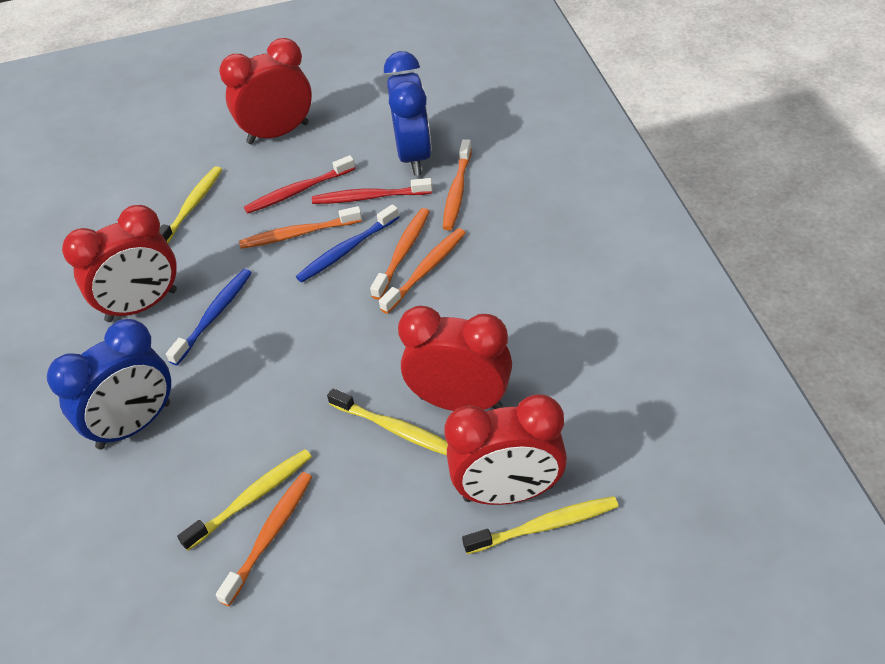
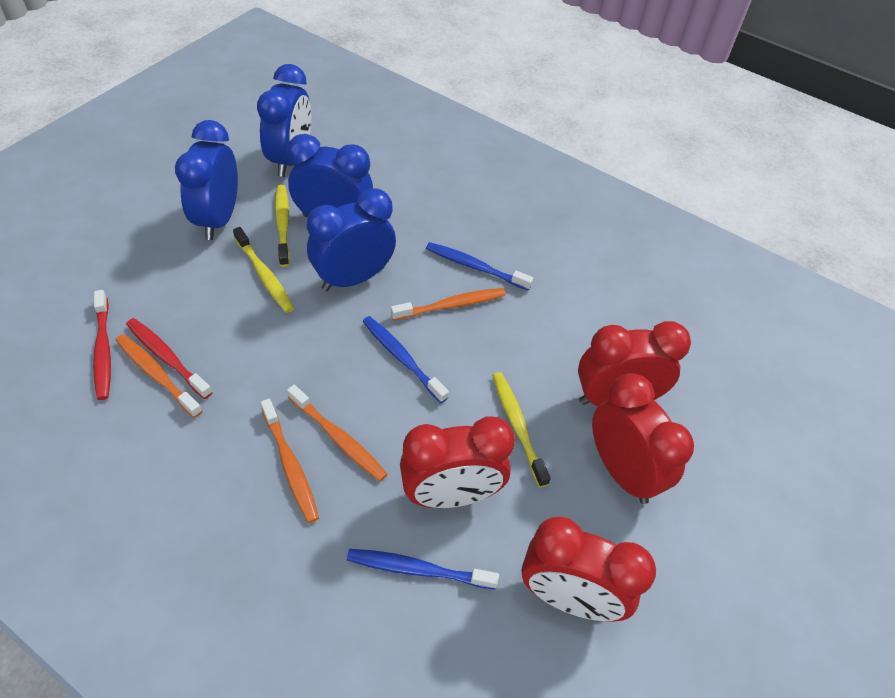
blue clock: 2 -> 4
blue toothbrush: 2 -> 3
orange toothbrush: 5 -> 4
yellow toothbrush: 4 -> 3

